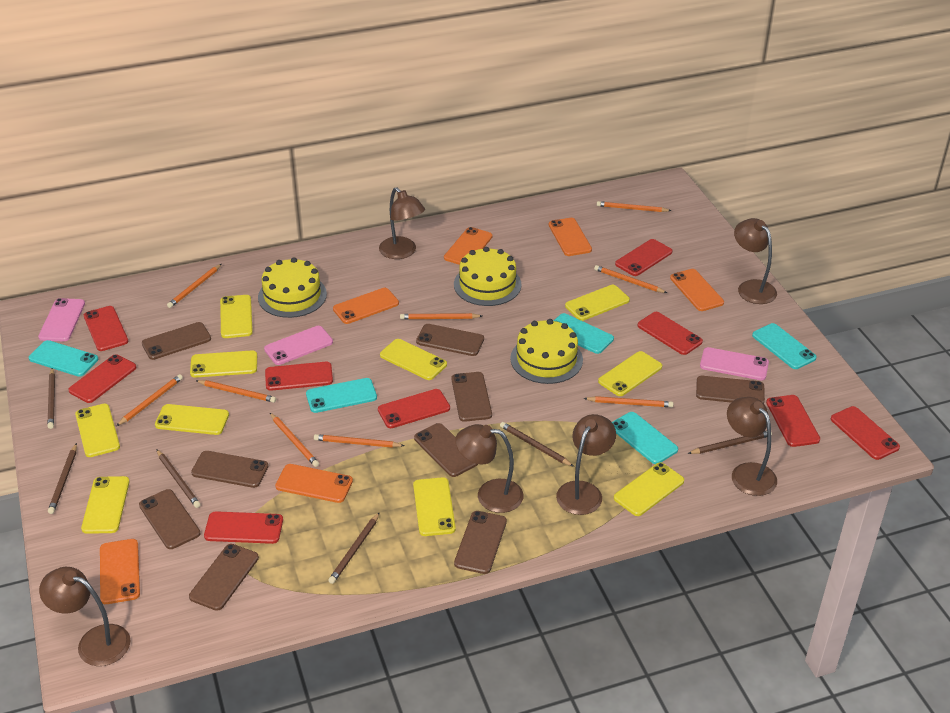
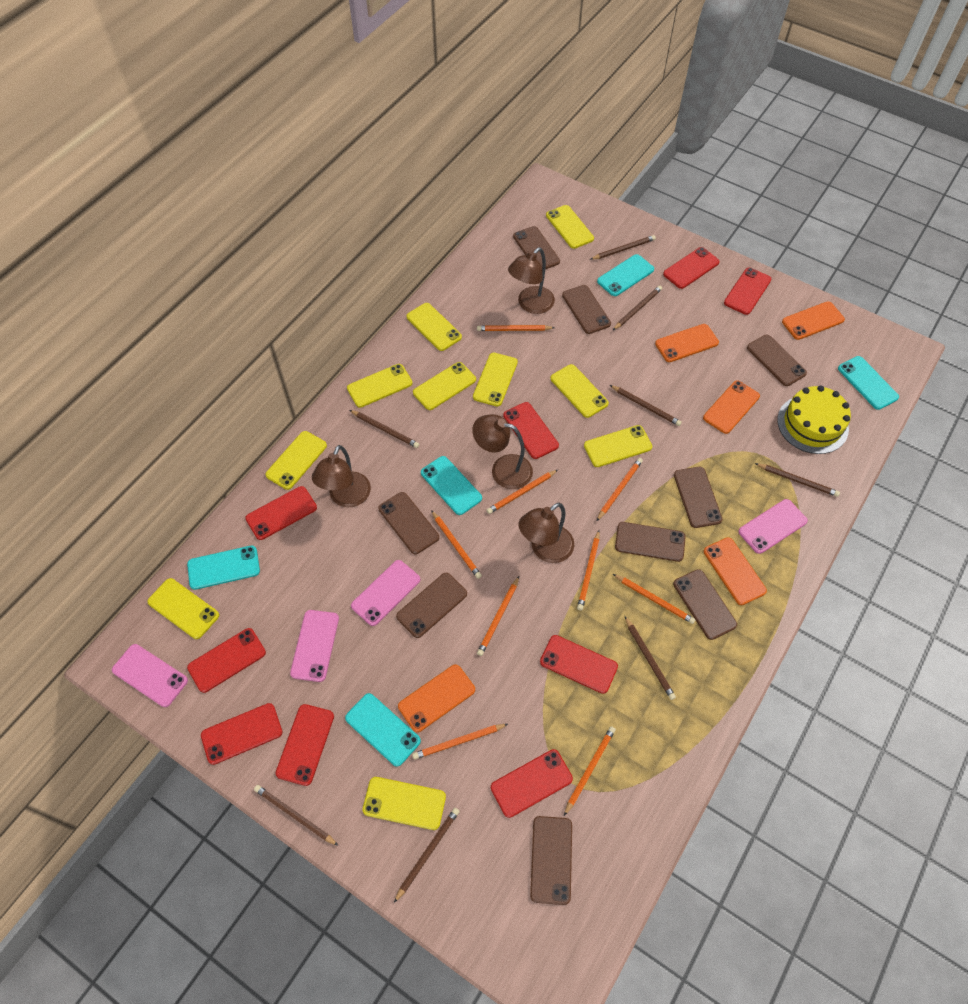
brown lamp: 6 -> 4
brown pencil: 6 -> 8
orange phone: 6 -> 5
pink phone: 3 -> 4
yellow cake: 3 -> 1

